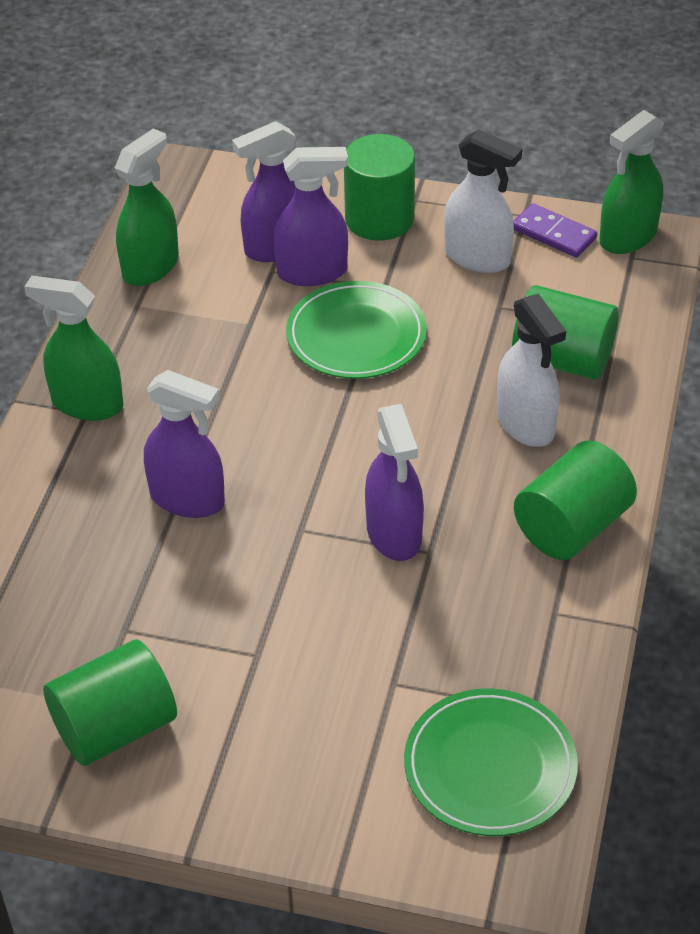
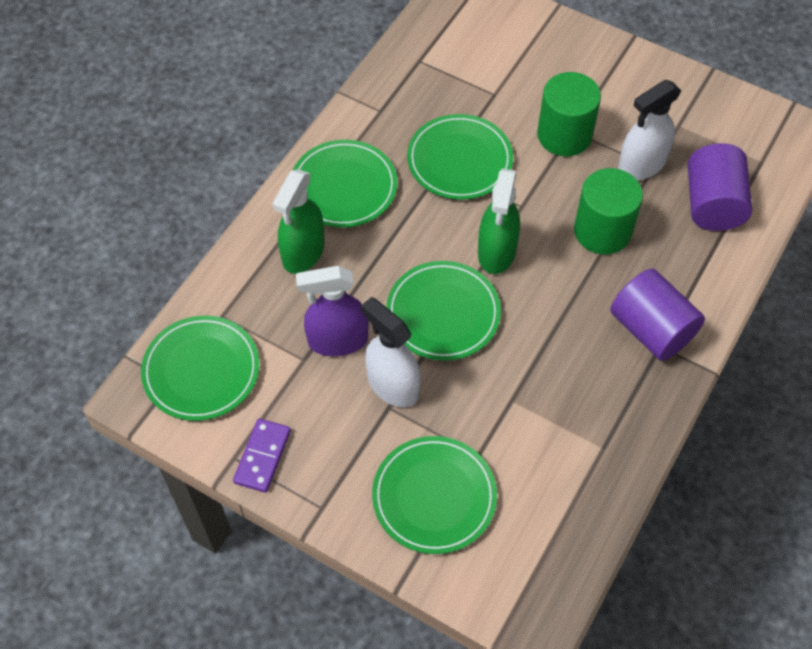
green cylinder: 4 -> 2
green plate: 2 -> 5
green spray bottle: 3 -> 2
purple cylinder: 0 -> 2
purple spray bottle: 4 -> 1

